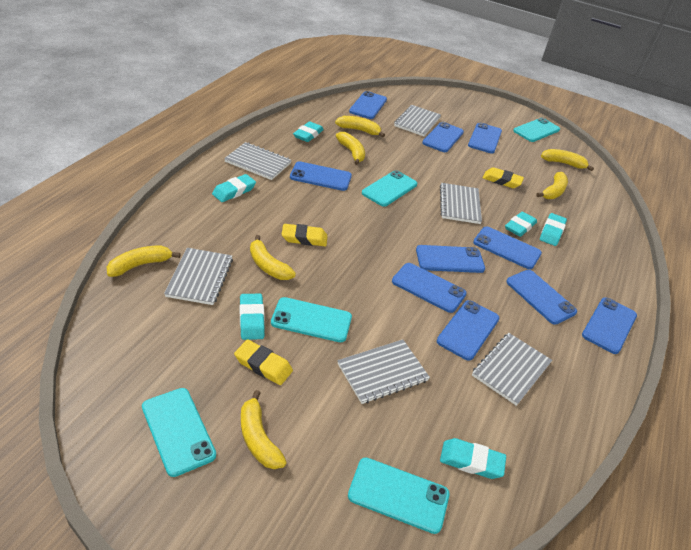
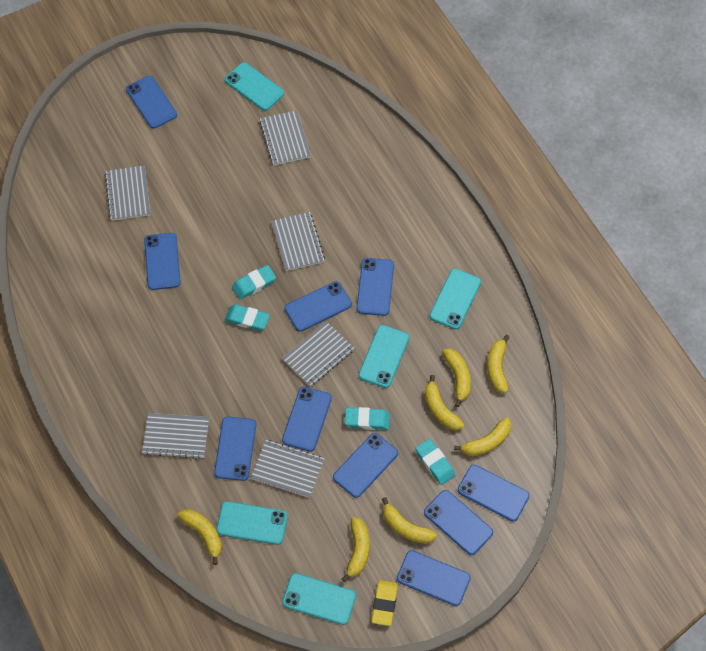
turquoise eraser: 6 -> 4
yellow eraser: 3 -> 1

